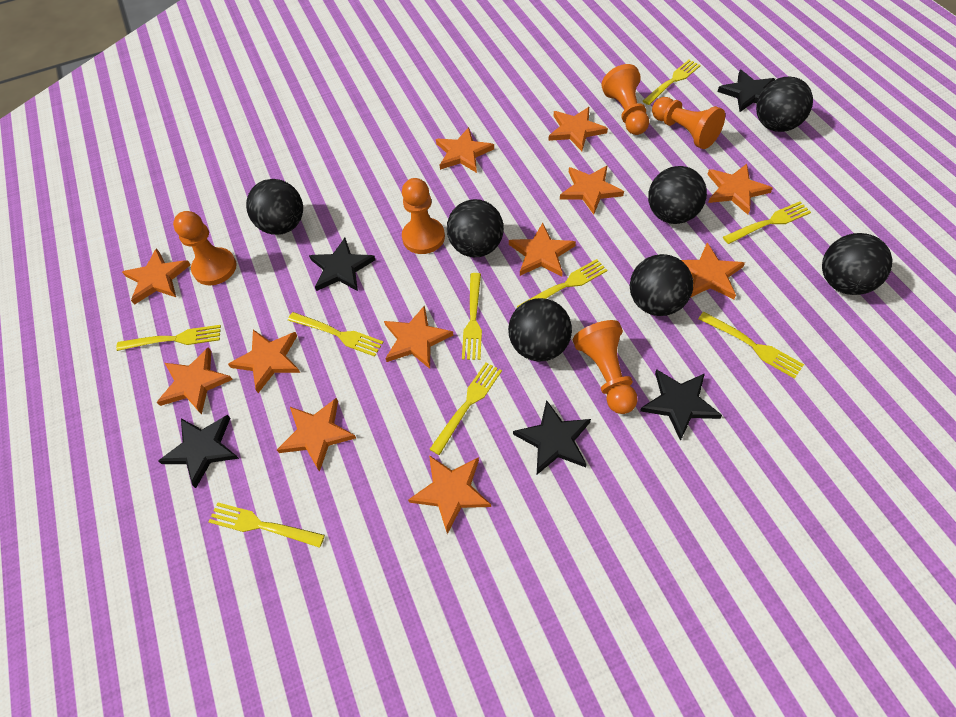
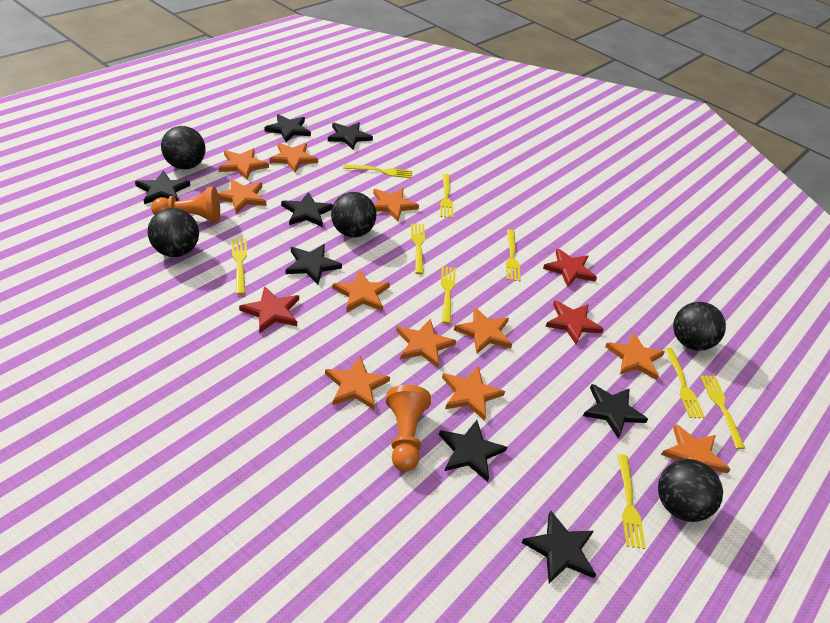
black ball: 7 -> 5
black star: 5 -> 8
orange pawn: 5 -> 2
orange star: 12 -> 11
red star: 0 -> 3

